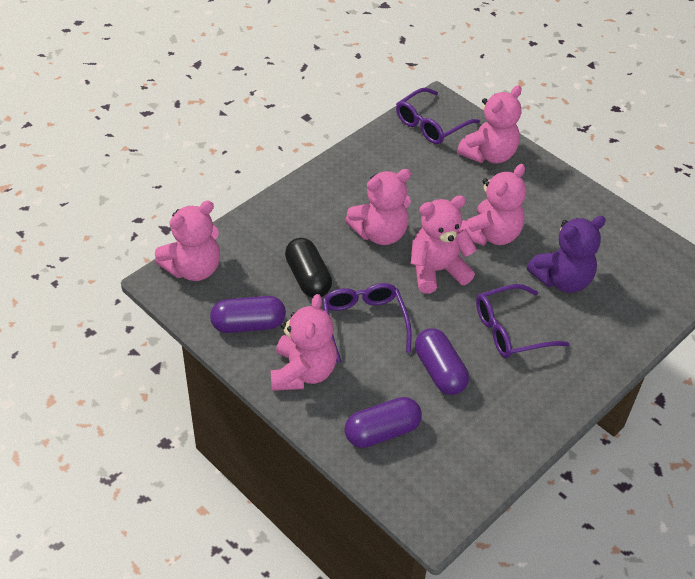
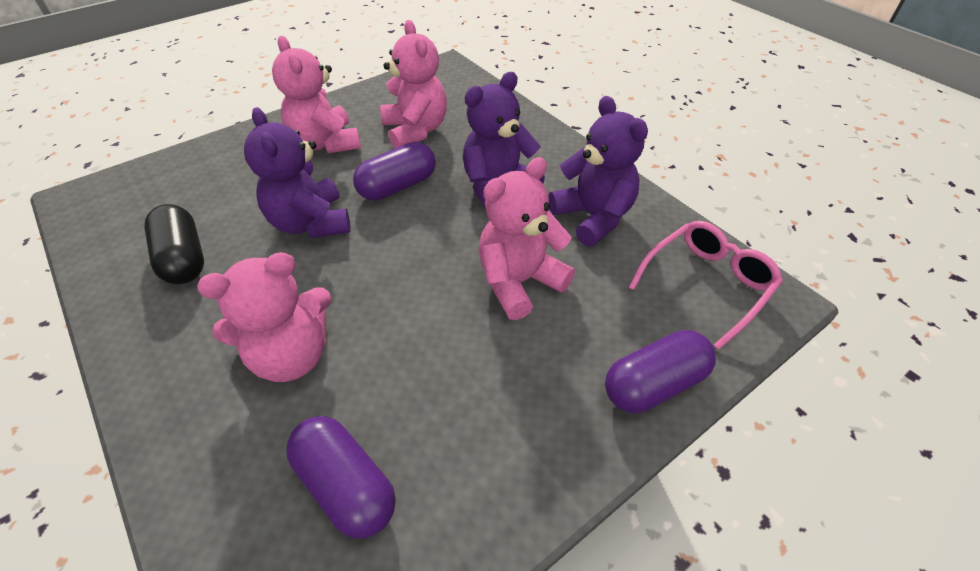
pink glasses: 0 -> 1
pink teddy bear: 6 -> 4
purple glasses: 3 -> 0
purple teddy bear: 1 -> 3

